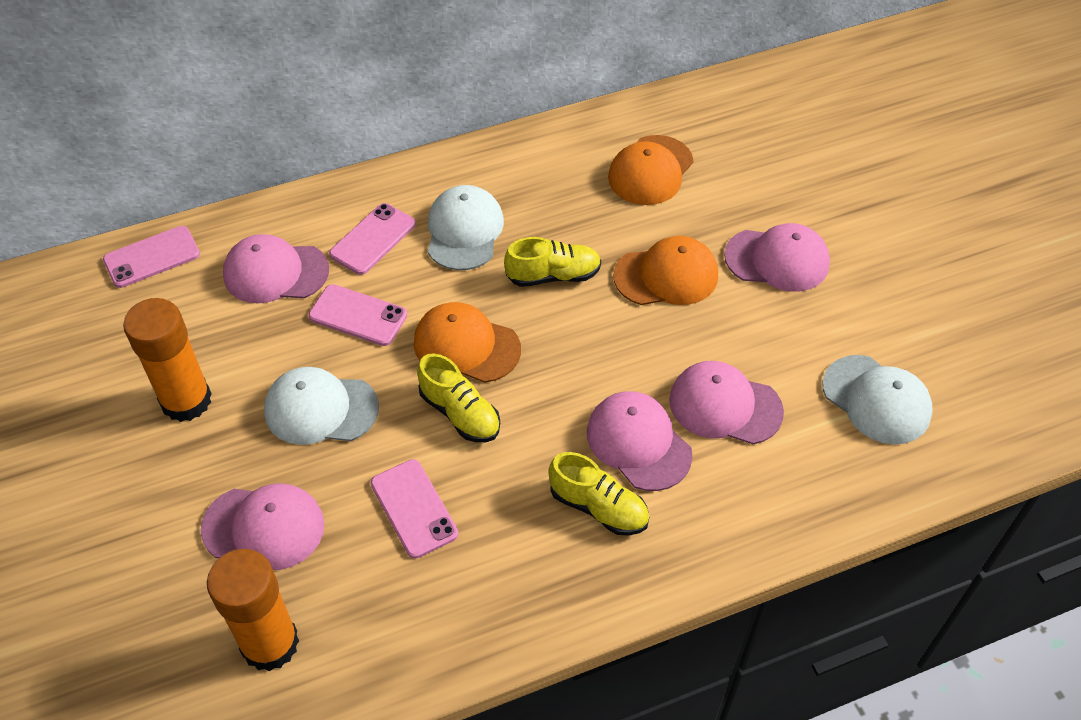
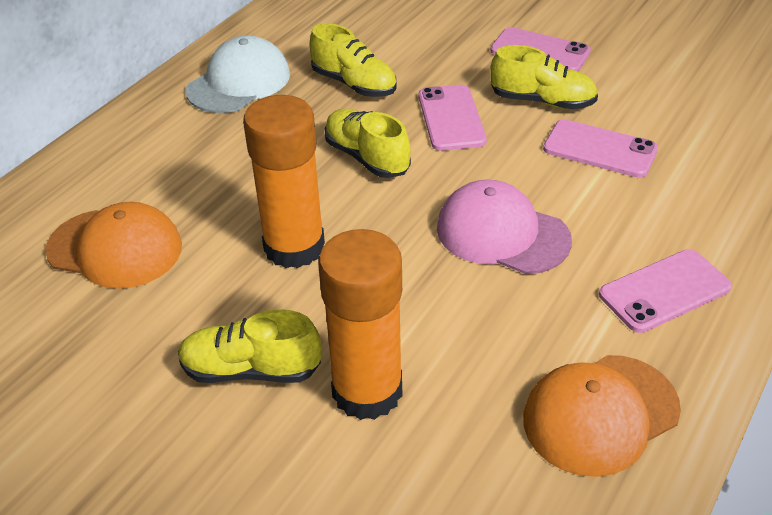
orange cap: 3 -> 2
pink cap: 5 -> 1
white cap: 3 -> 1
yellow shoe: 3 -> 4

